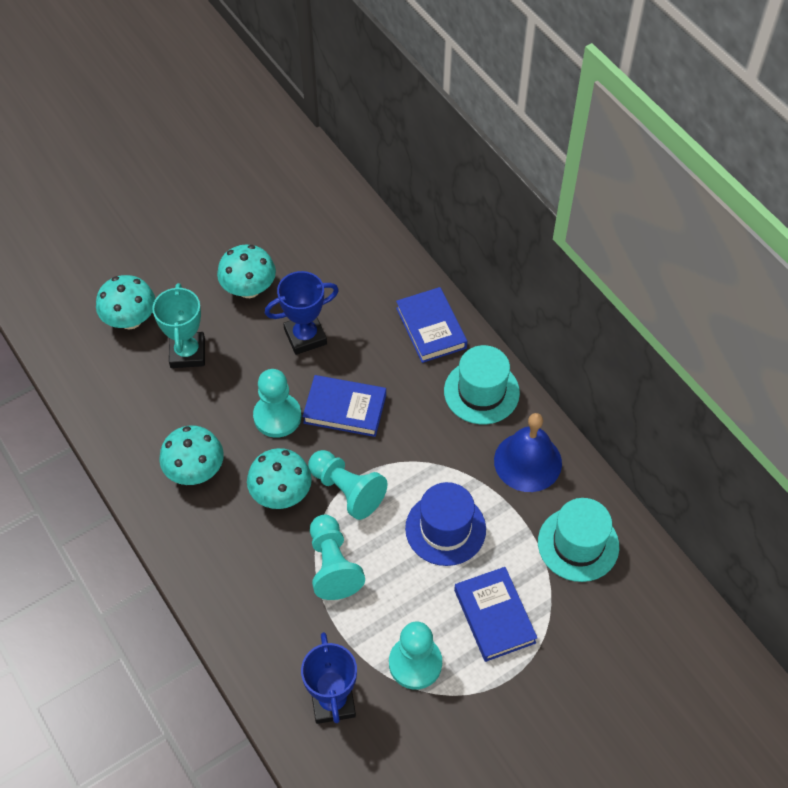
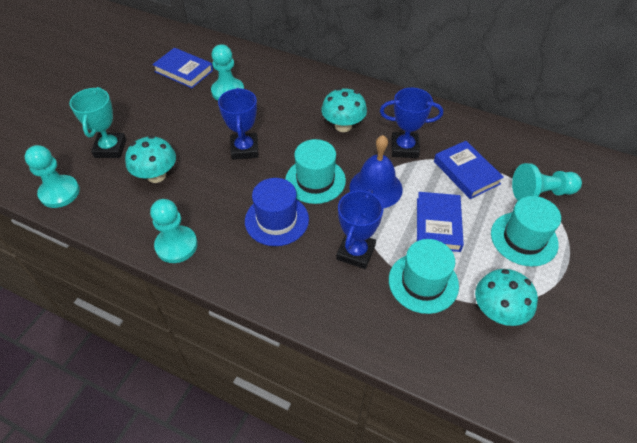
blue trophy: 2 -> 3
turquoise hat: 2 -> 3
turquoise mushroom: 4 -> 3

